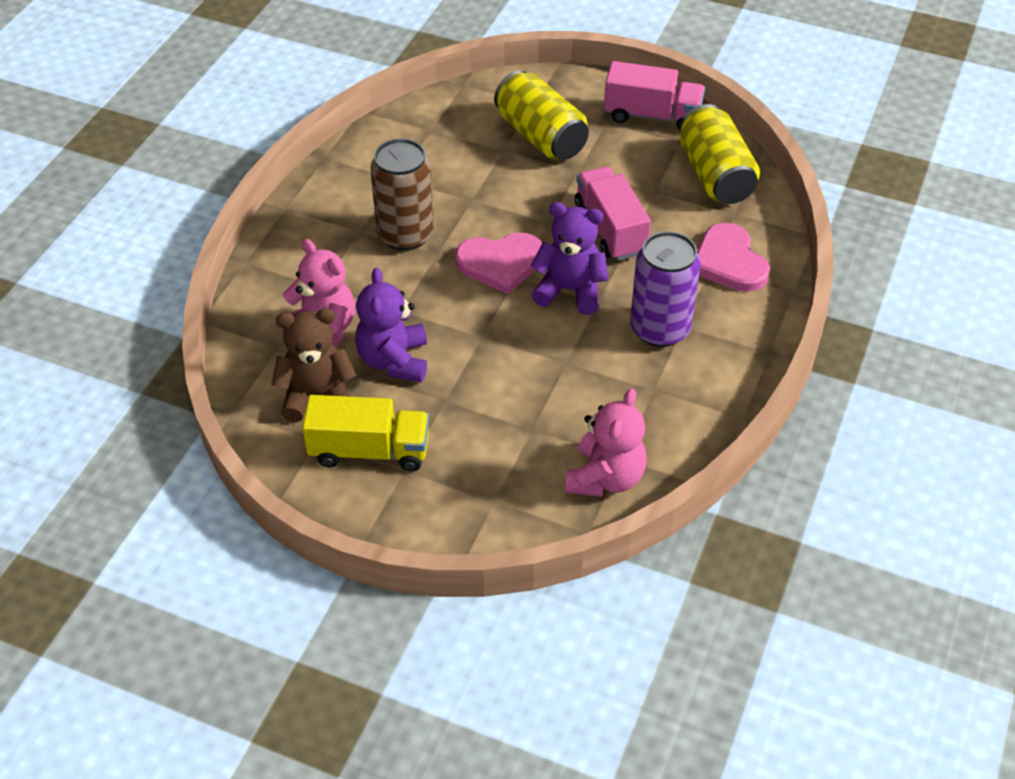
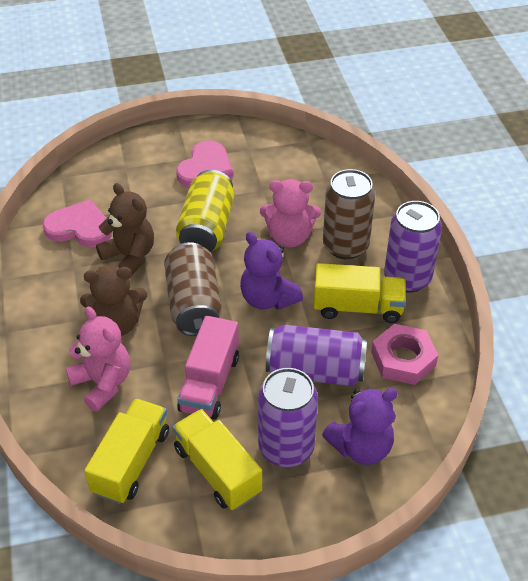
brown can: 1 -> 2
brown teddy bear: 1 -> 2
pink nut: 0 -> 1
pink truck: 2 -> 1
purple can: 1 -> 3
yellow can: 2 -> 1
yellow truck: 1 -> 3

